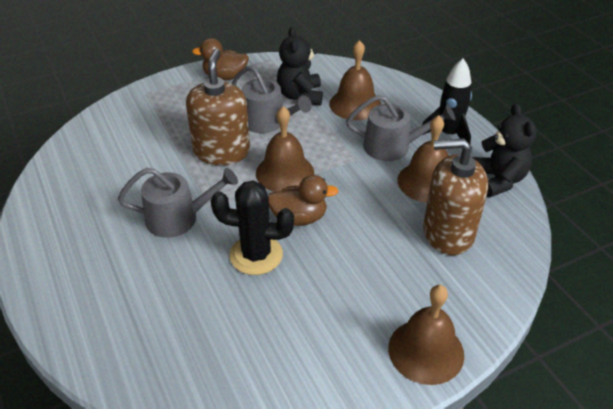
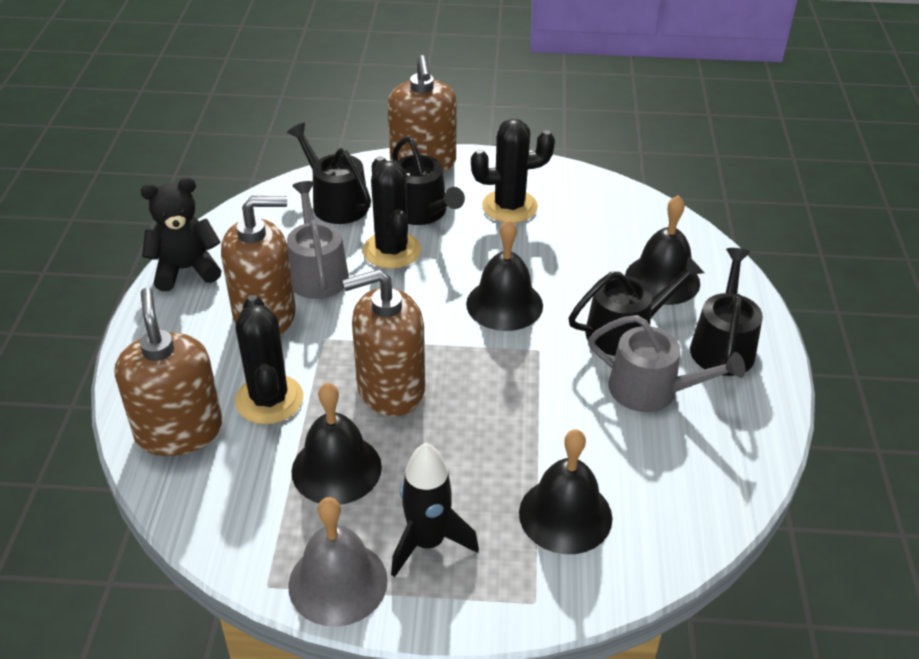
black bell: 0 -> 4
black cactus: 1 -> 3
black teddy bear: 2 -> 1
black watering can: 0 -> 4
brown bell: 4 -> 0
brown duck: 2 -> 0
brown soap dispenser: 2 -> 4
grey bell: 0 -> 1
grey watering can: 3 -> 2

